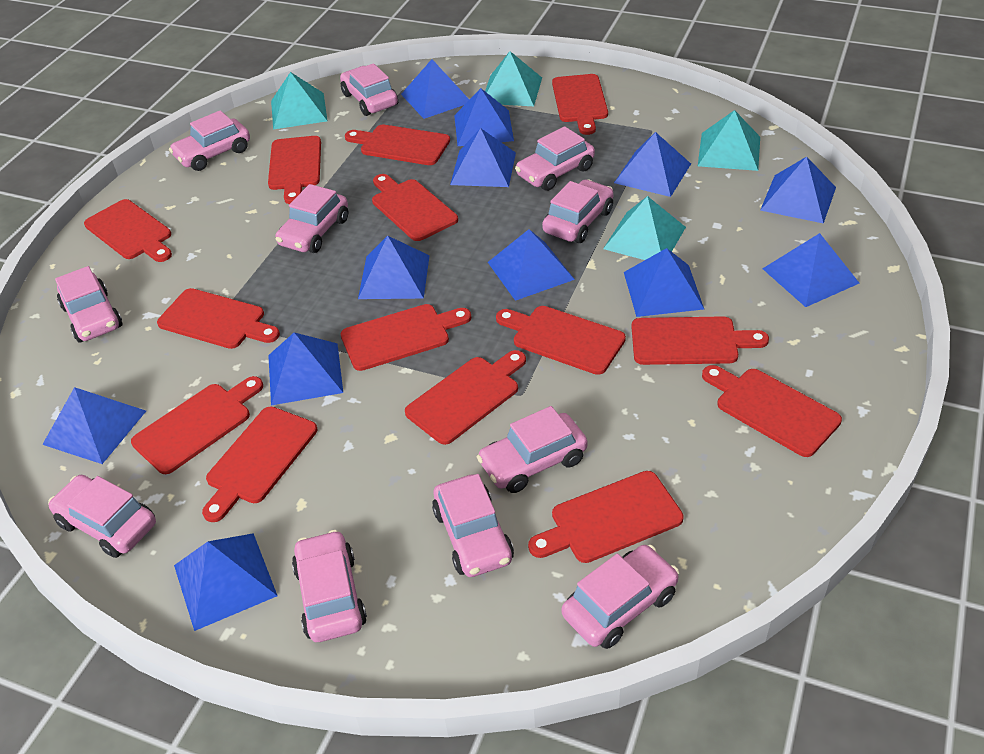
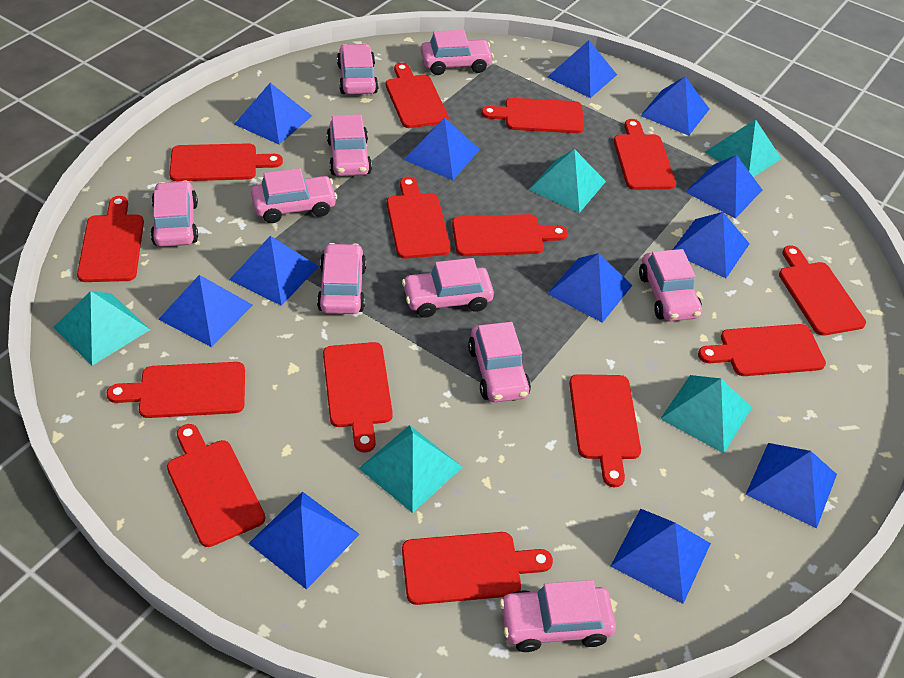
pink car: 11 -> 10
turquoise pyramid: 4 -> 5

